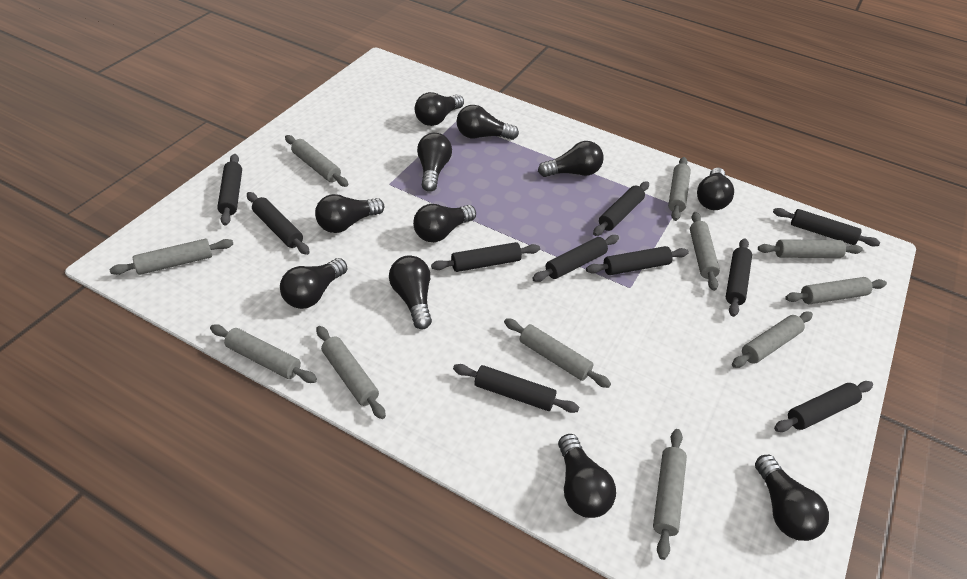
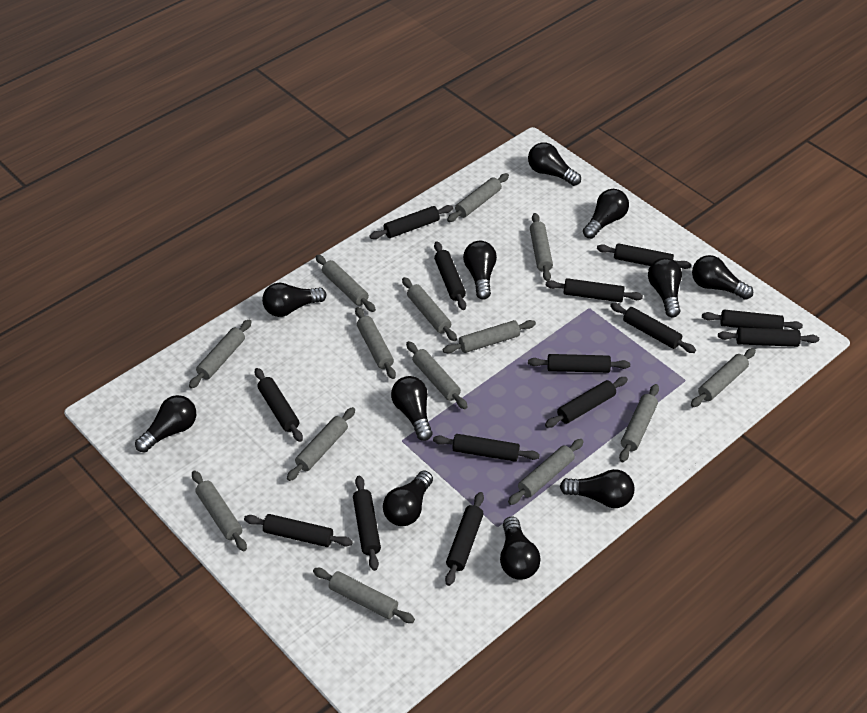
black rolling pin: 10 -> 14
grey rolling pin: 11 -> 14

